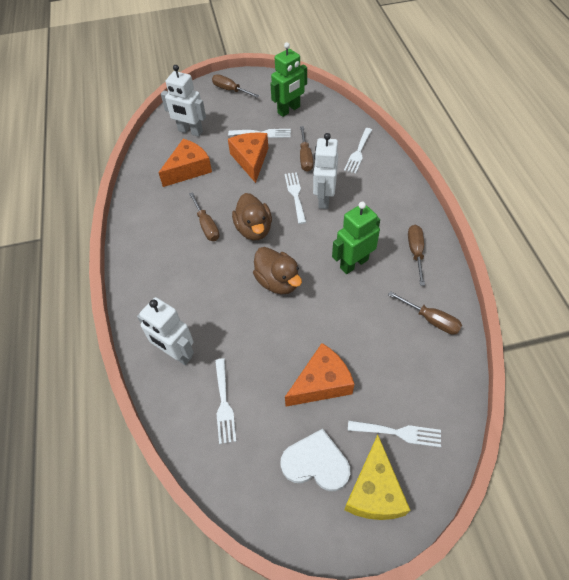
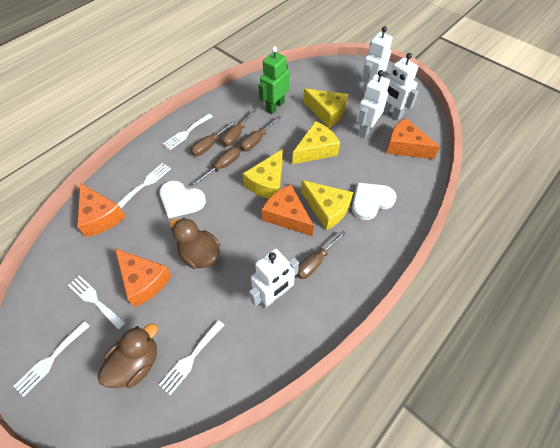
green robot: 2 -> 1
orange cheese: 3 -> 4
white heart: 1 -> 2
white robot: 3 -> 4
yellow cheese: 1 -> 4

